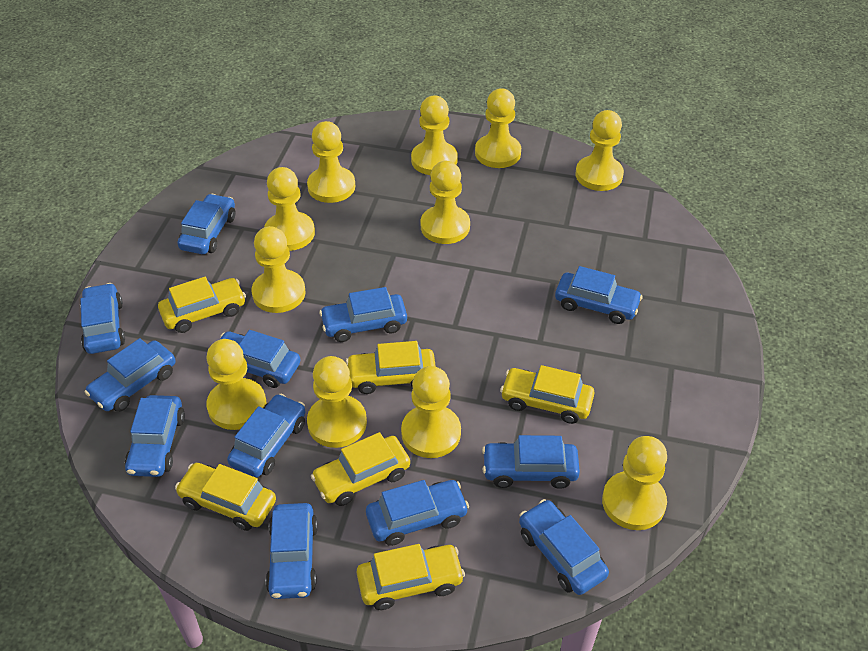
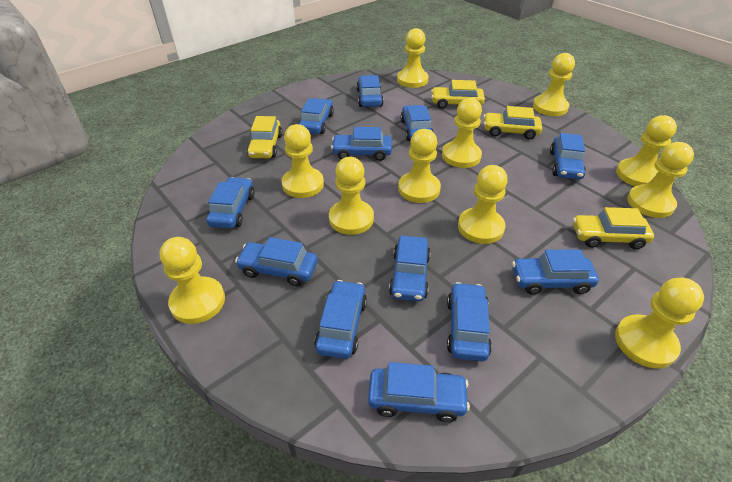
yellow car: 6 -> 4

